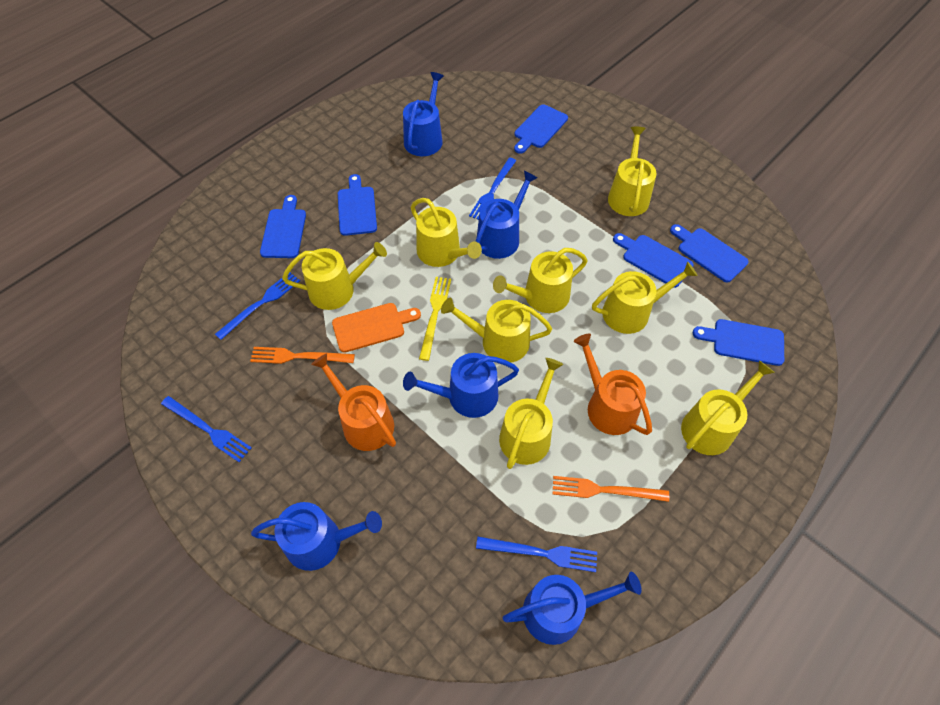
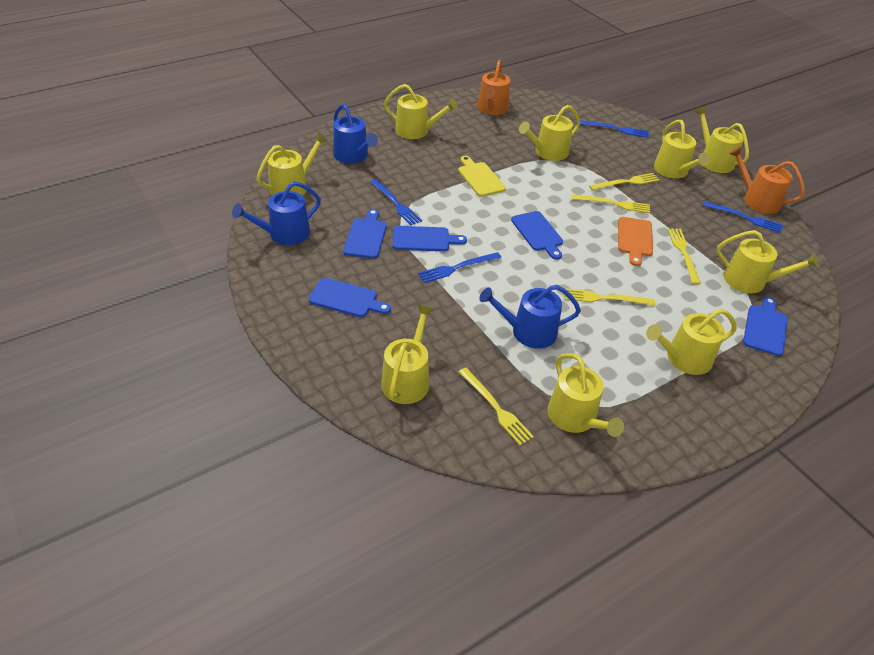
blue cutting board: 6 -> 5
blue watering can: 5 -> 3
orange fork: 2 -> 0
yellow cutting board: 0 -> 1
yellow fork: 1 -> 5
yellow watering can: 8 -> 9

